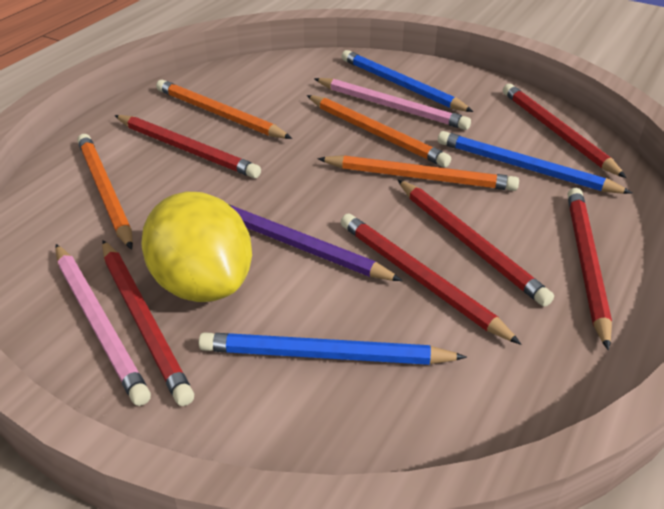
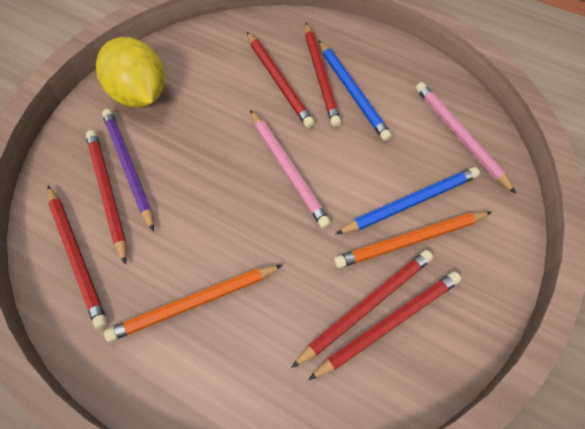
blue pencil: 3 -> 2
orange pencil: 4 -> 2

